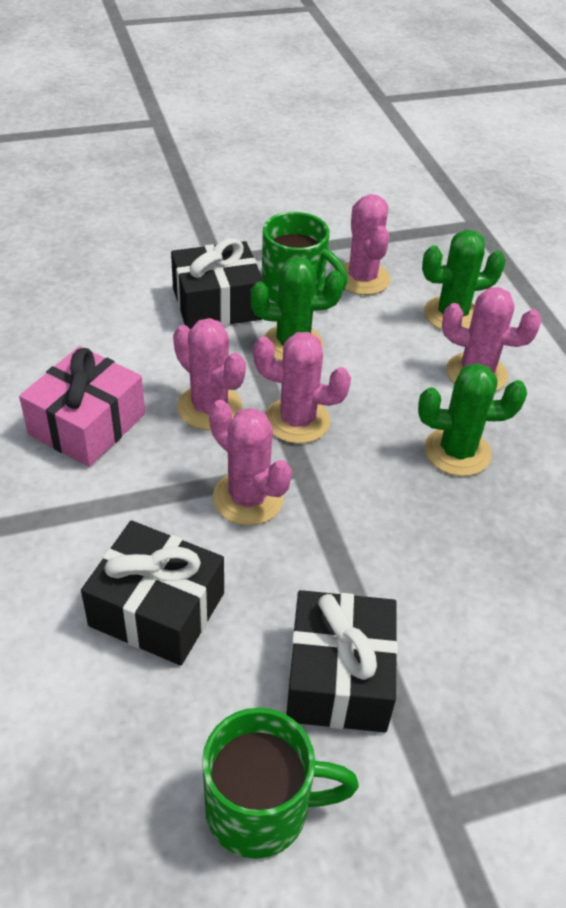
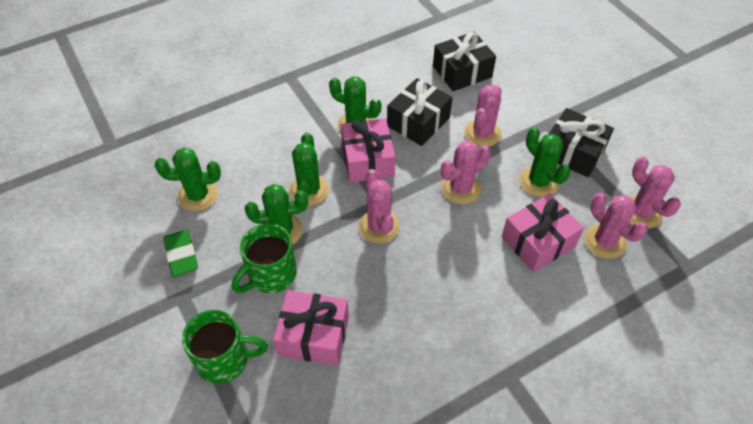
green cactus: 3 -> 5
green eraser: 0 -> 1
pink gift: 1 -> 3

